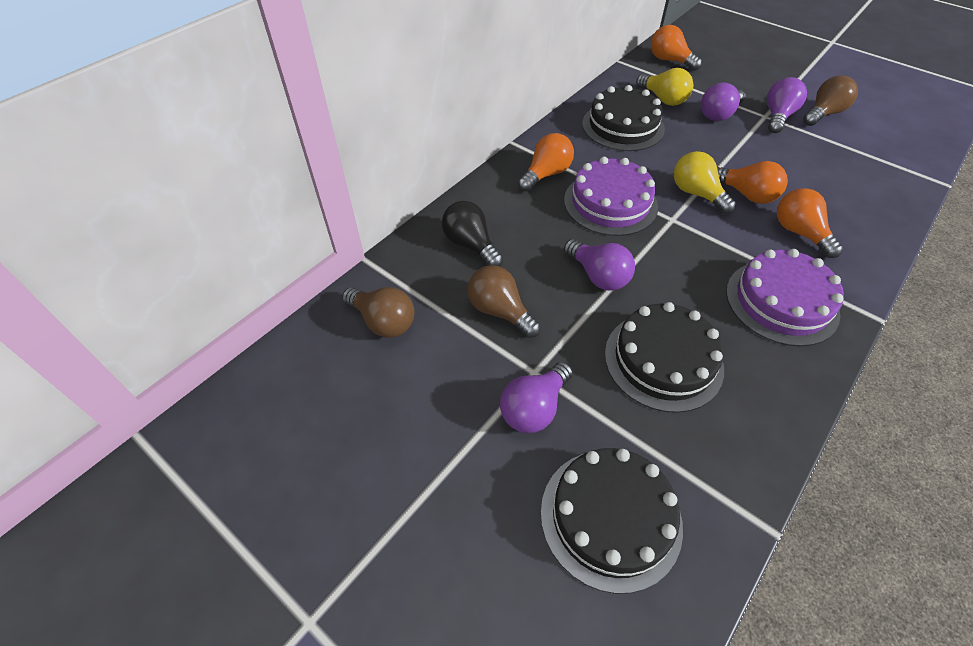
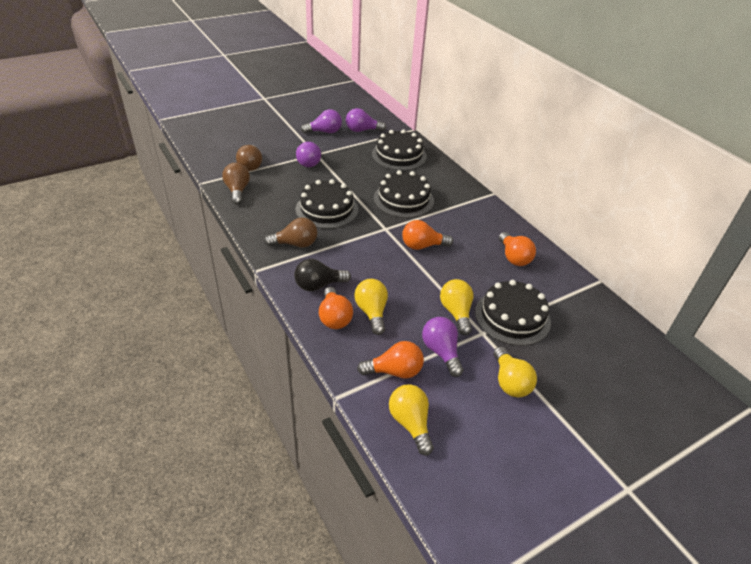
black cake: 3 -> 4
purple cake: 2 -> 0
yellow light bulb: 2 -> 4

